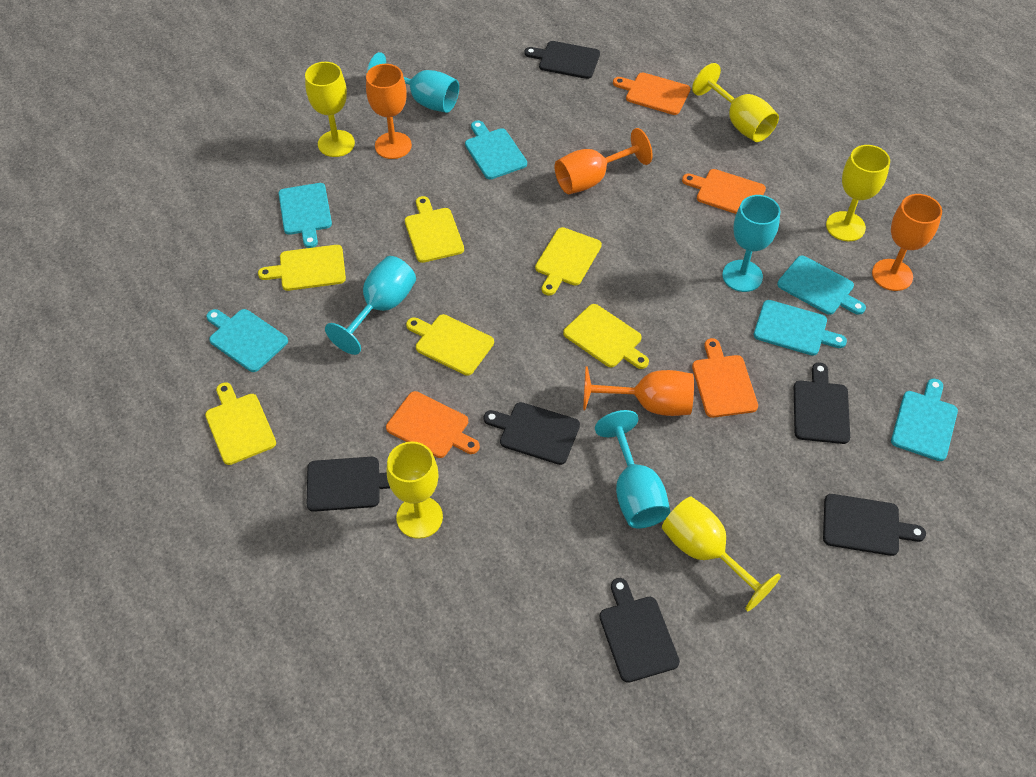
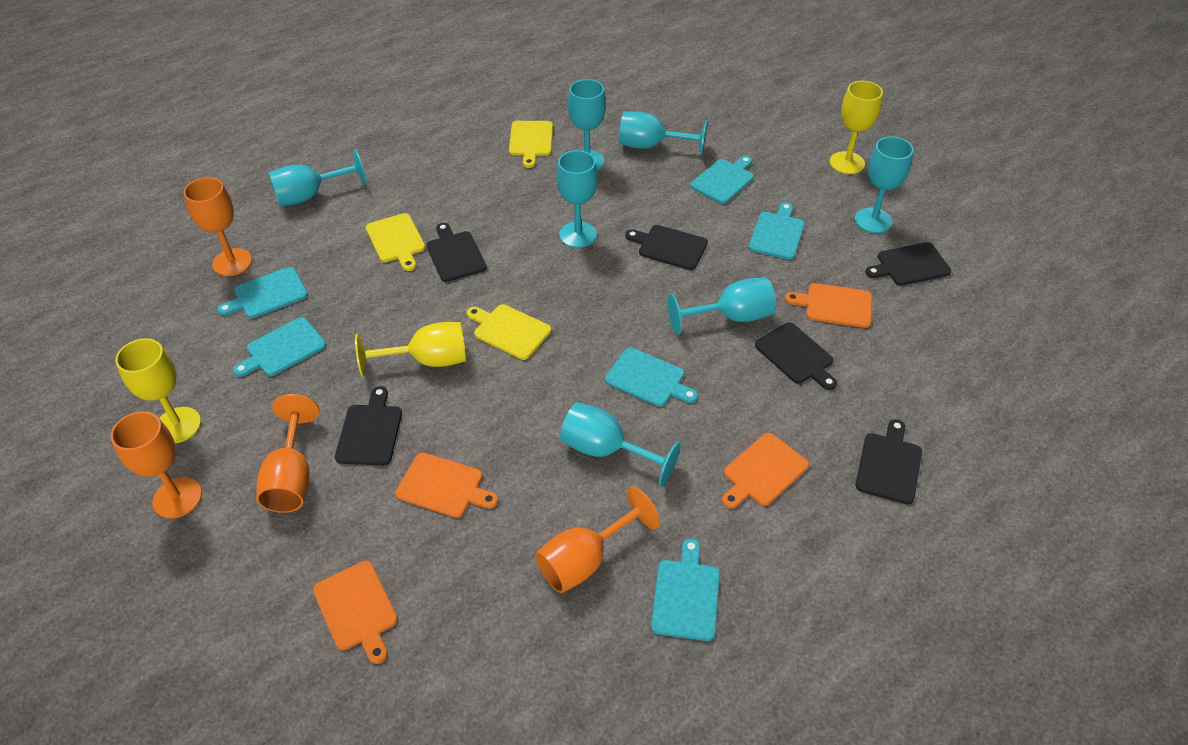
turquoise goblet: 4 -> 7
yellow cutting board: 6 -> 3
yellow goblet: 5 -> 3

